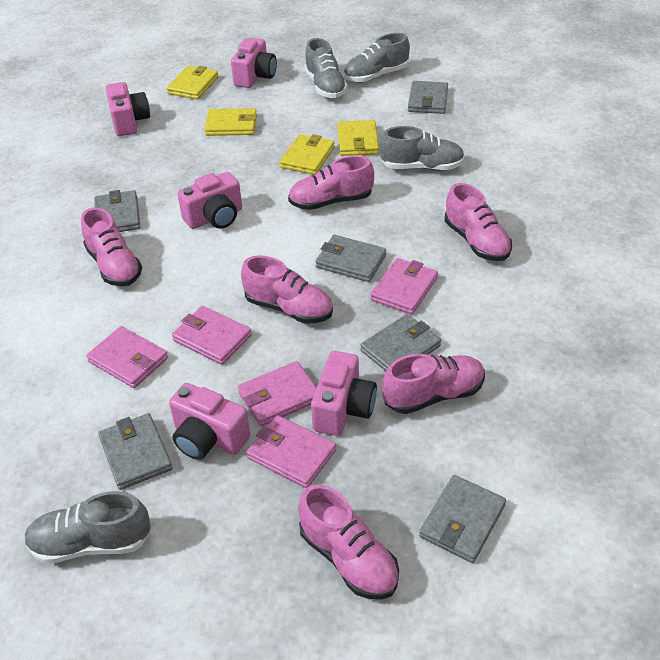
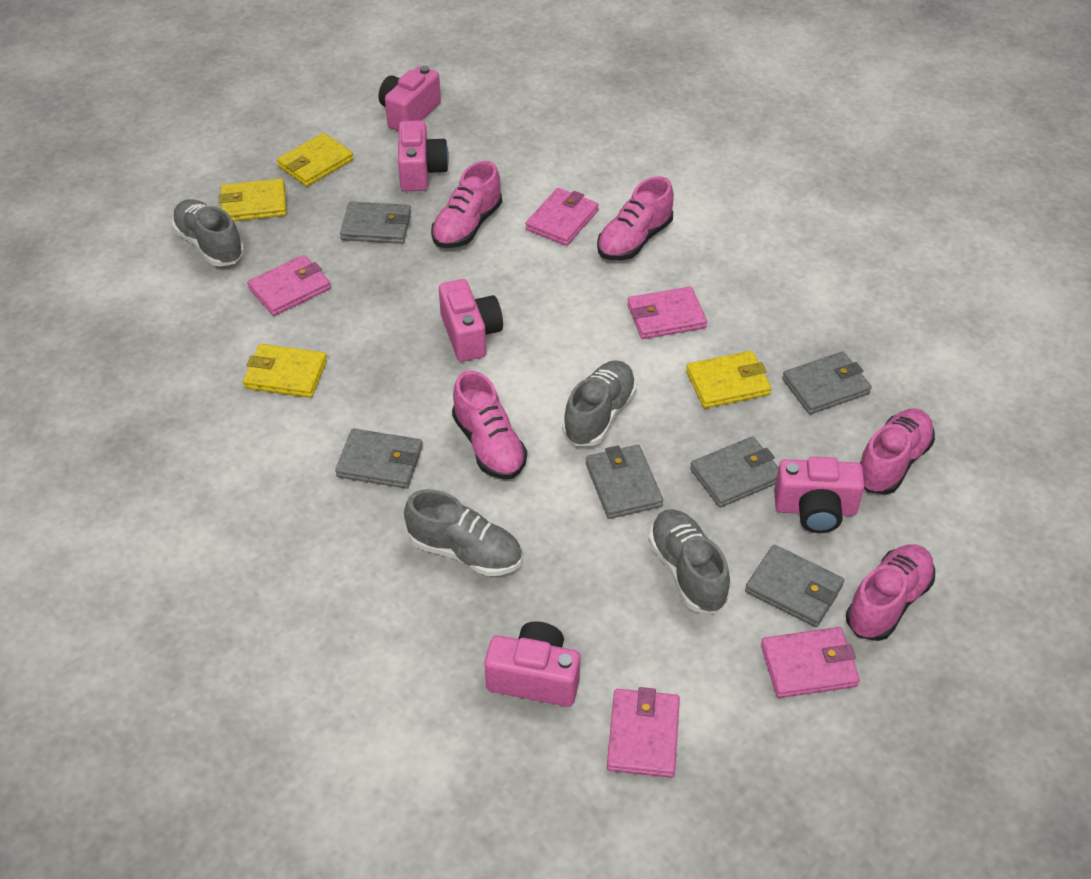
pink shoe: 6 -> 5

